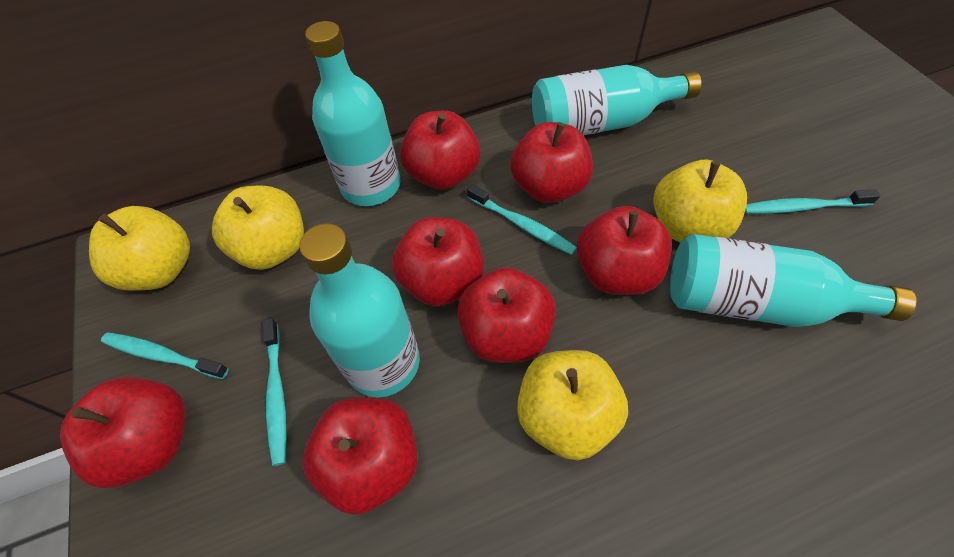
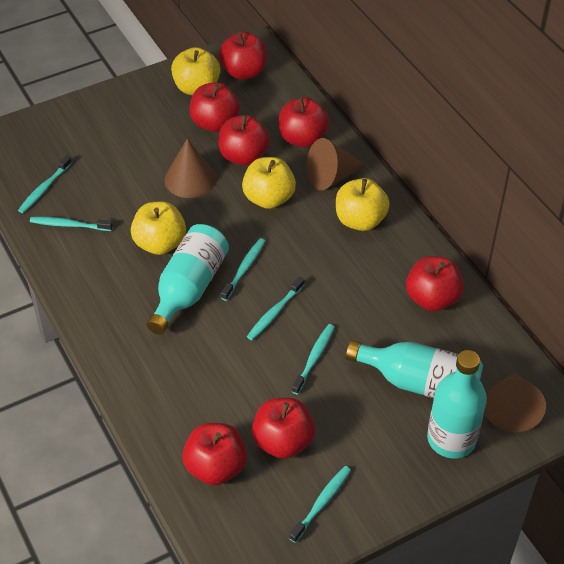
brown cone: 0 -> 3
turquoise bottle: 4 -> 3
turquoise toothbrush: 4 -> 6

